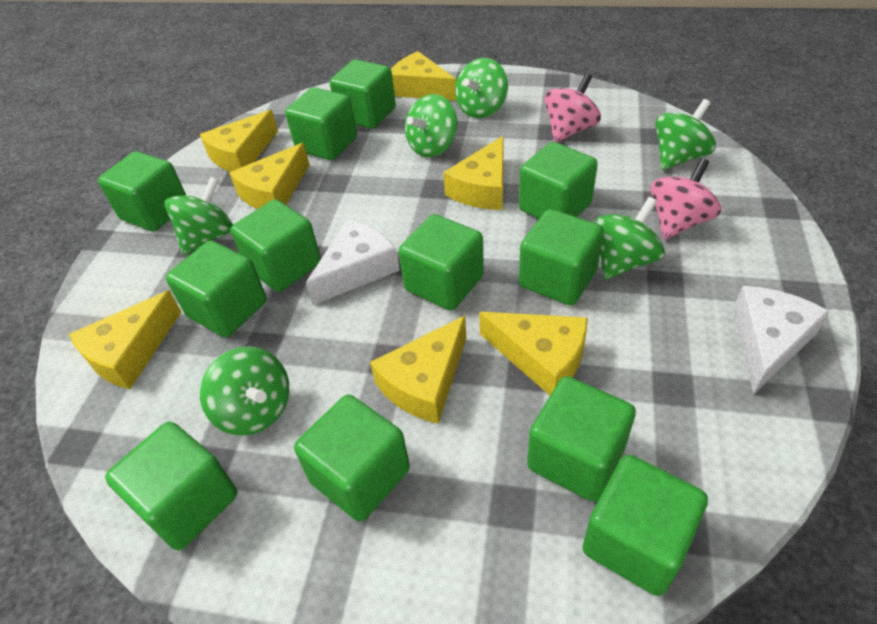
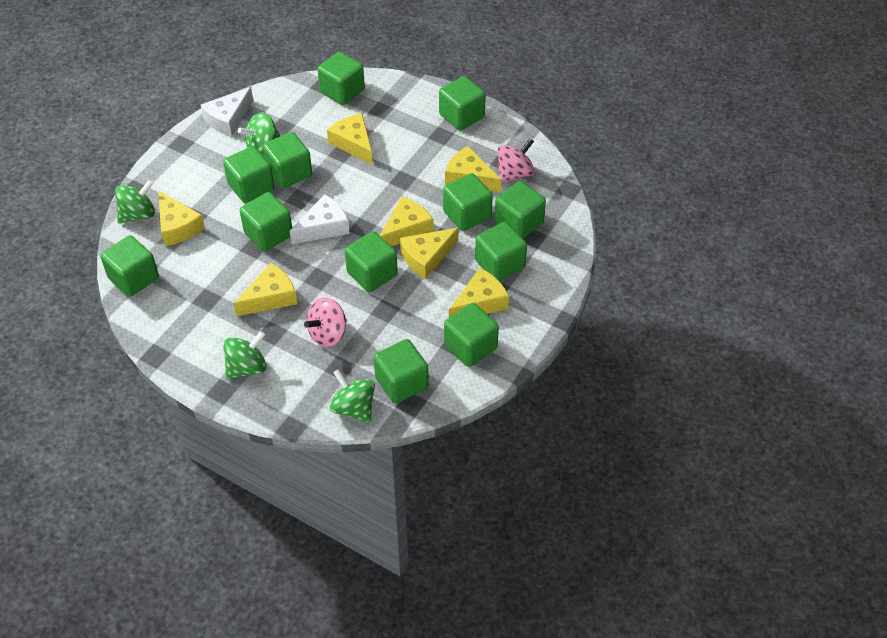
green spinning top: 6 -> 4

